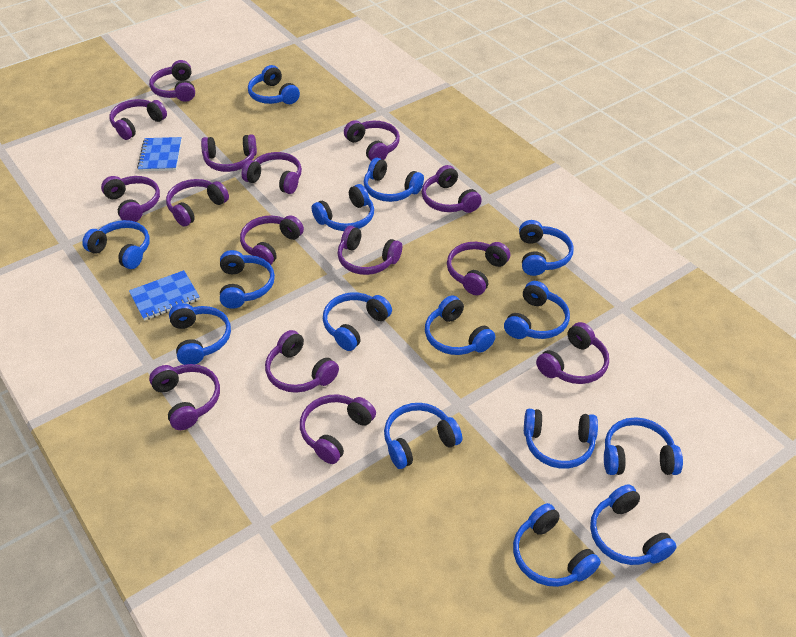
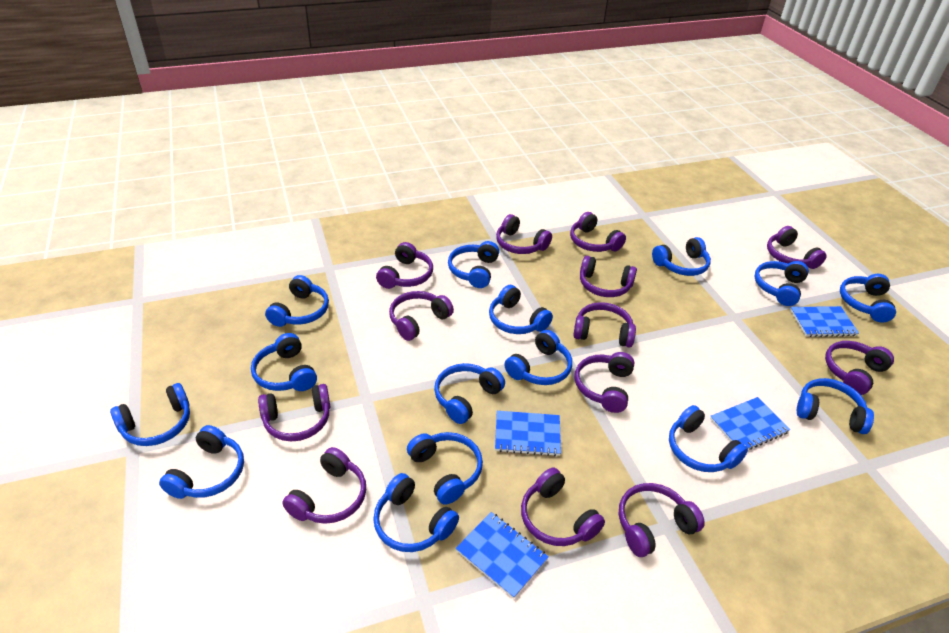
blue notebook: 2 -> 4
purple headphones: 15 -> 13

